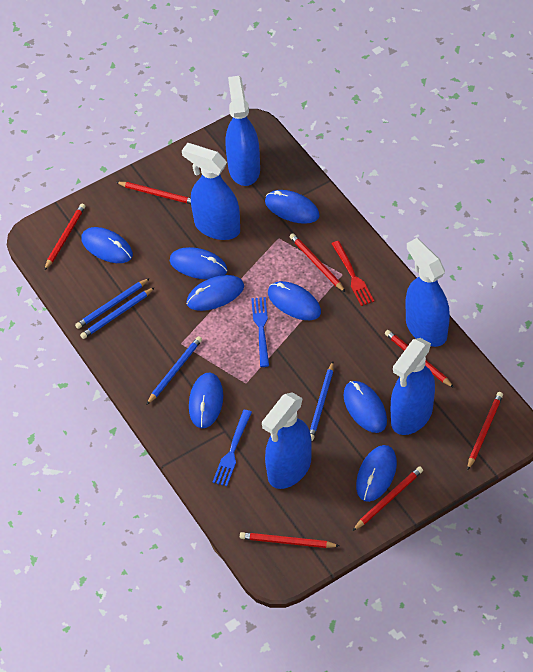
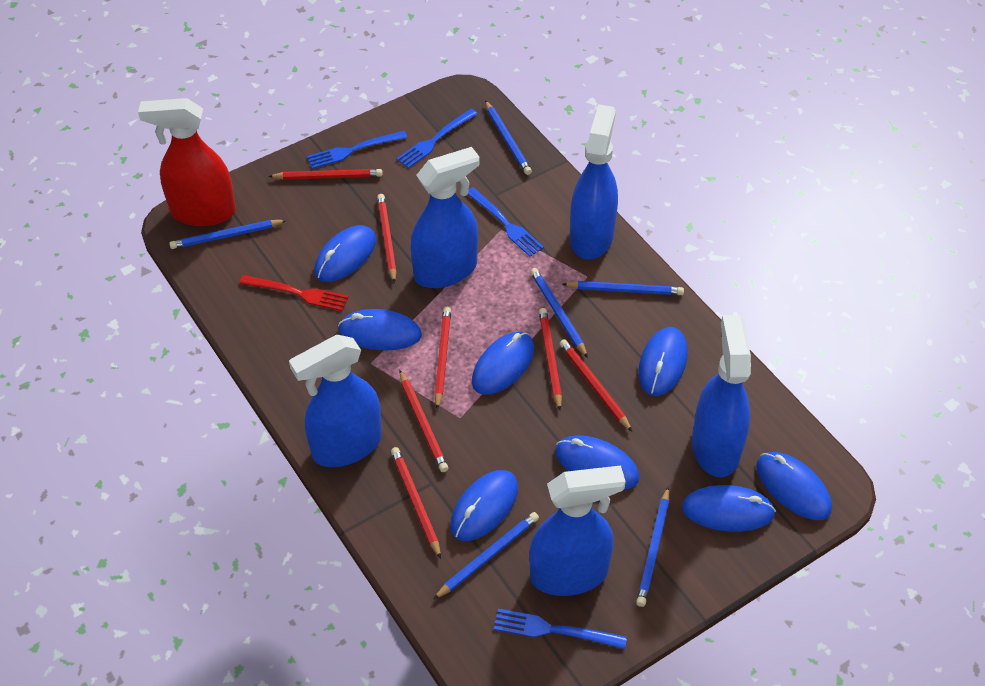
blue fork: 2 -> 4
blue pencil: 4 -> 6
red spray bottle: 0 -> 1

